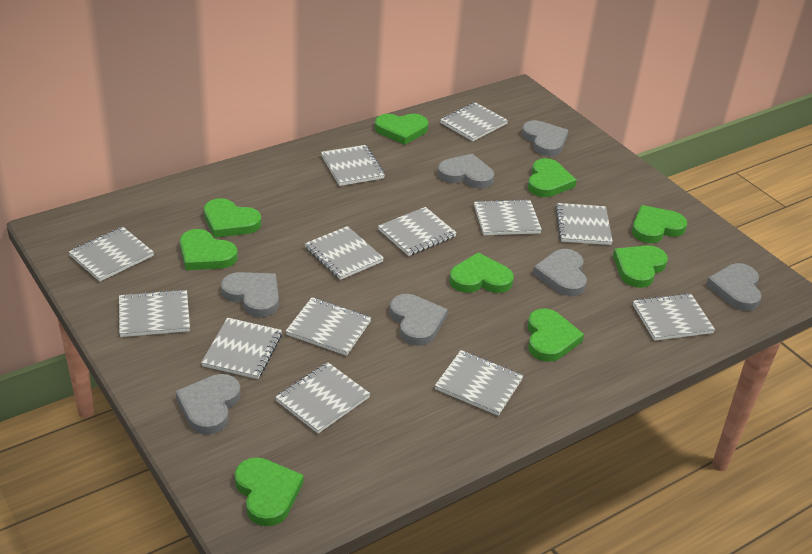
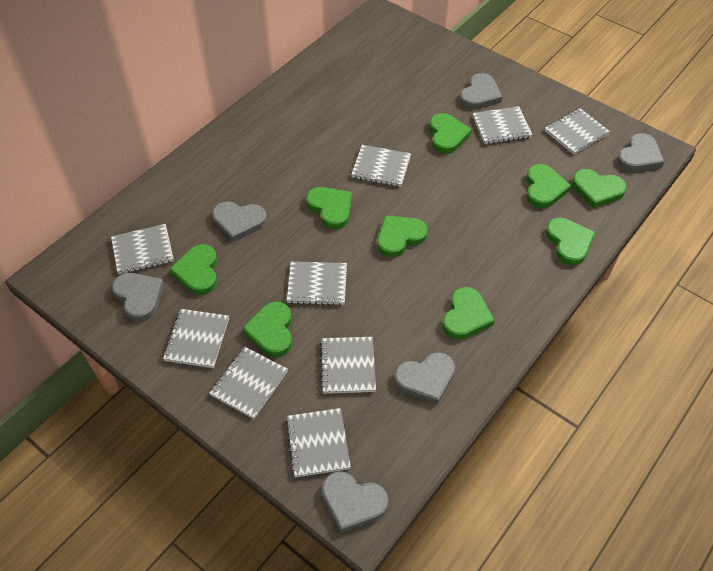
grey heart: 7 -> 6
grey notebook: 13 -> 9

